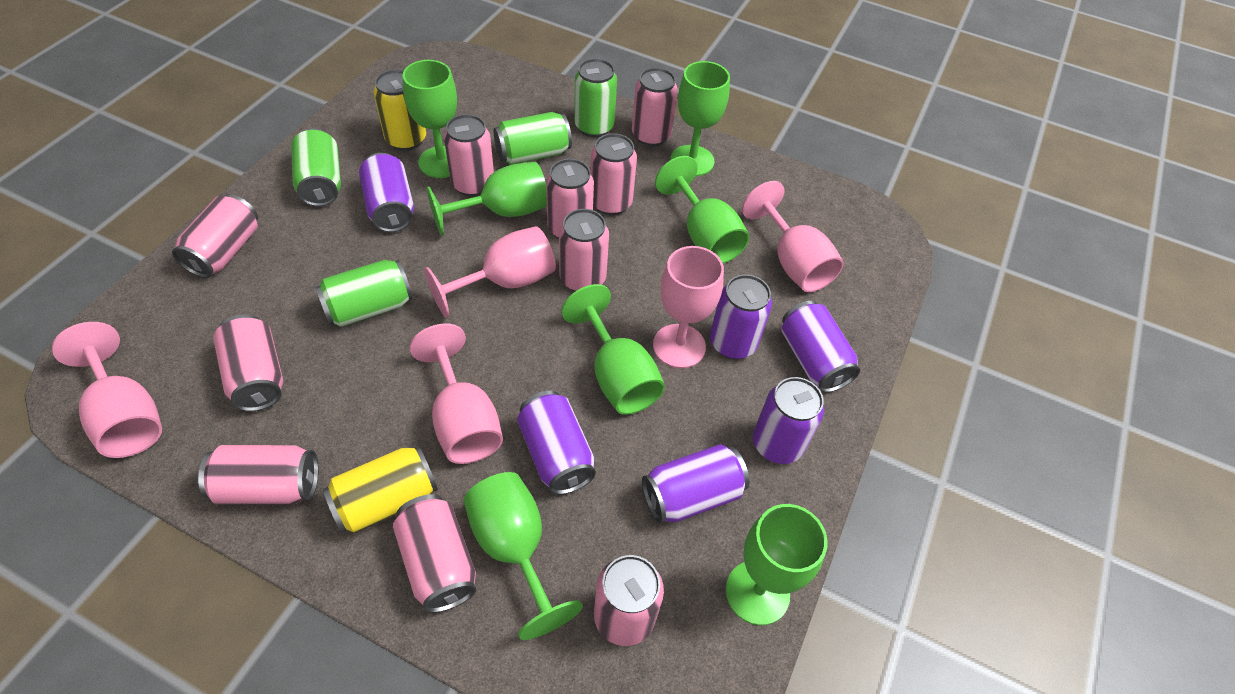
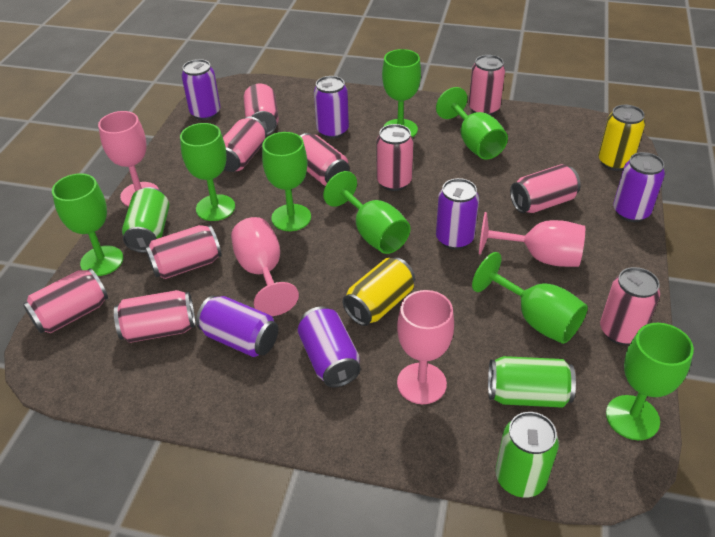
green can: 4 -> 3
green goblet: 7 -> 8
pink goblet: 5 -> 4

